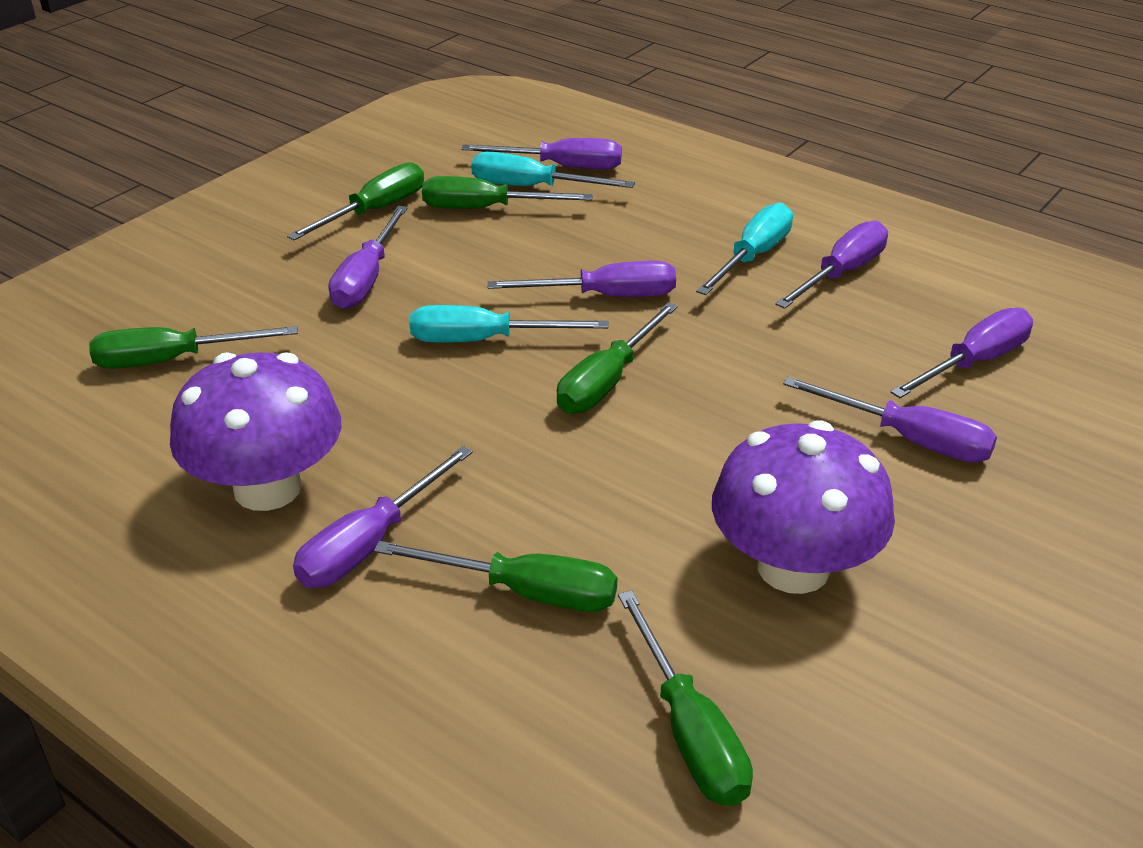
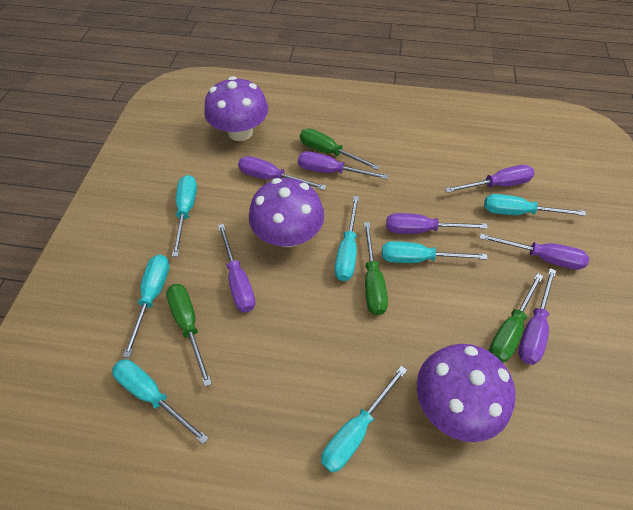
green screwdriver: 6 -> 4
purple mushroom: 2 -> 3
turquoise screwdriver: 3 -> 7

